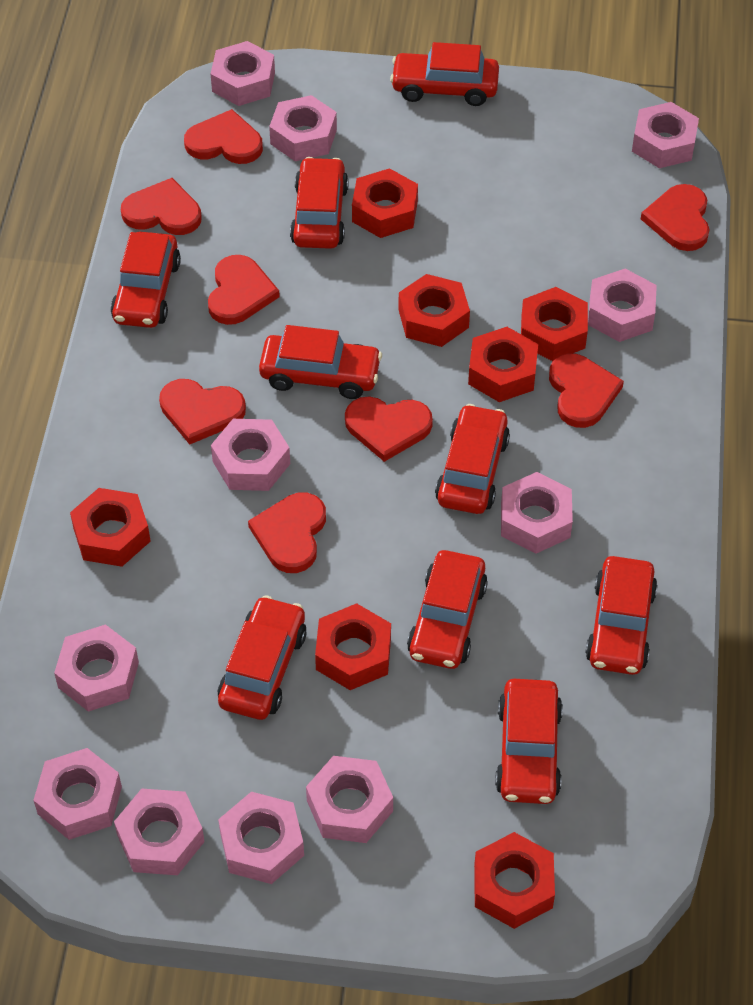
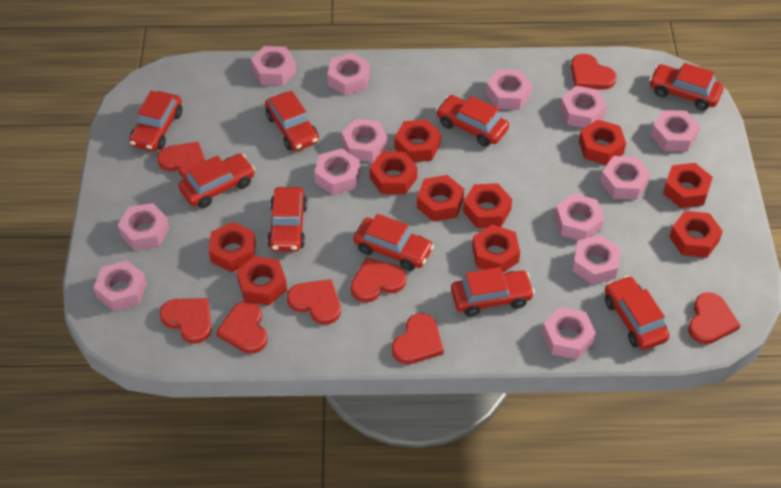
pink nut: 11 -> 13
red nut: 7 -> 10

